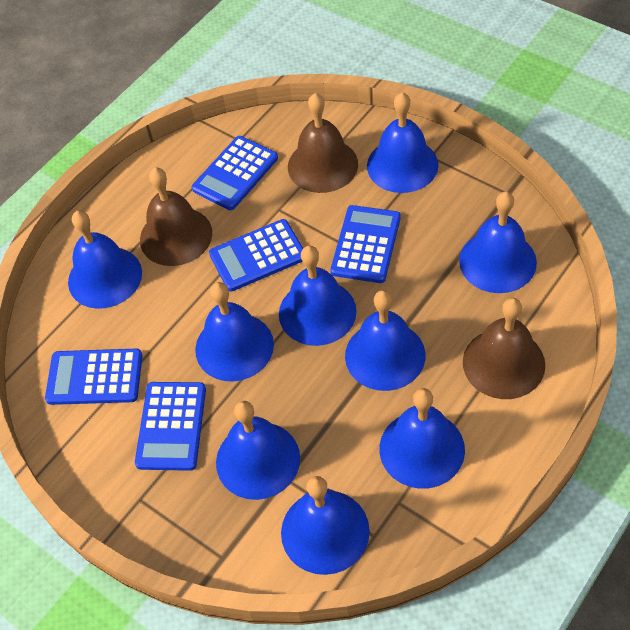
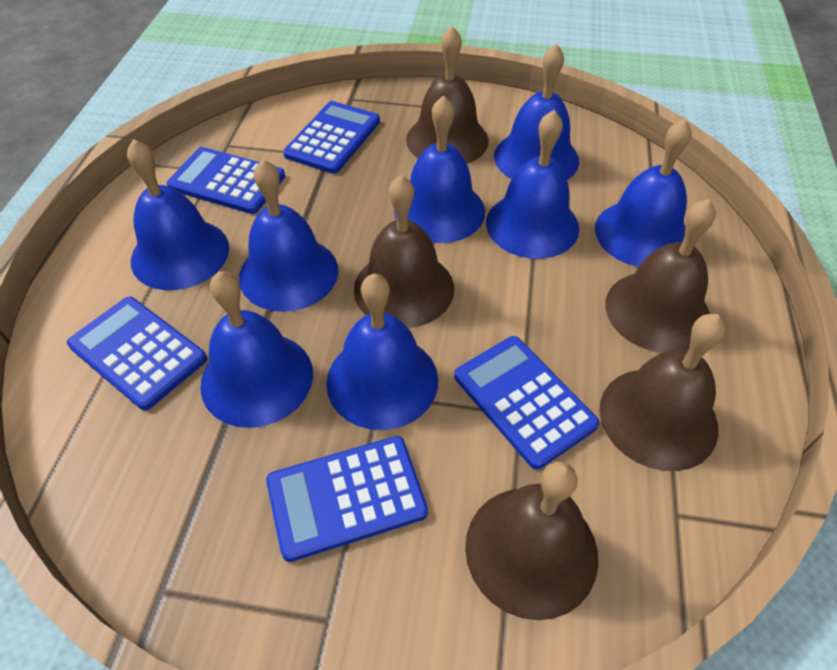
blue bell: 9 -> 8
brown bell: 3 -> 5

